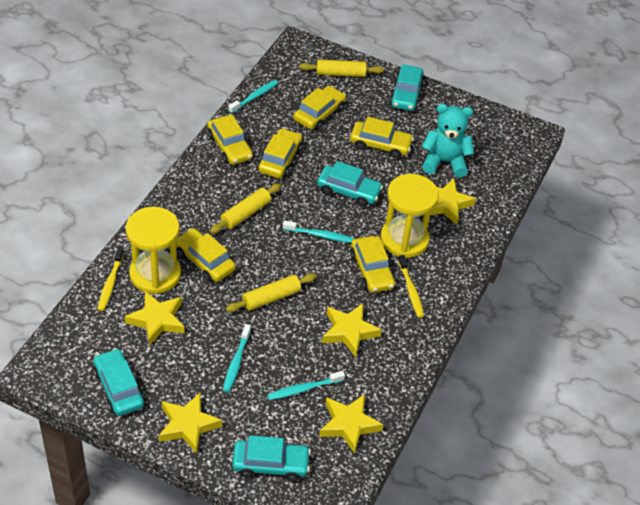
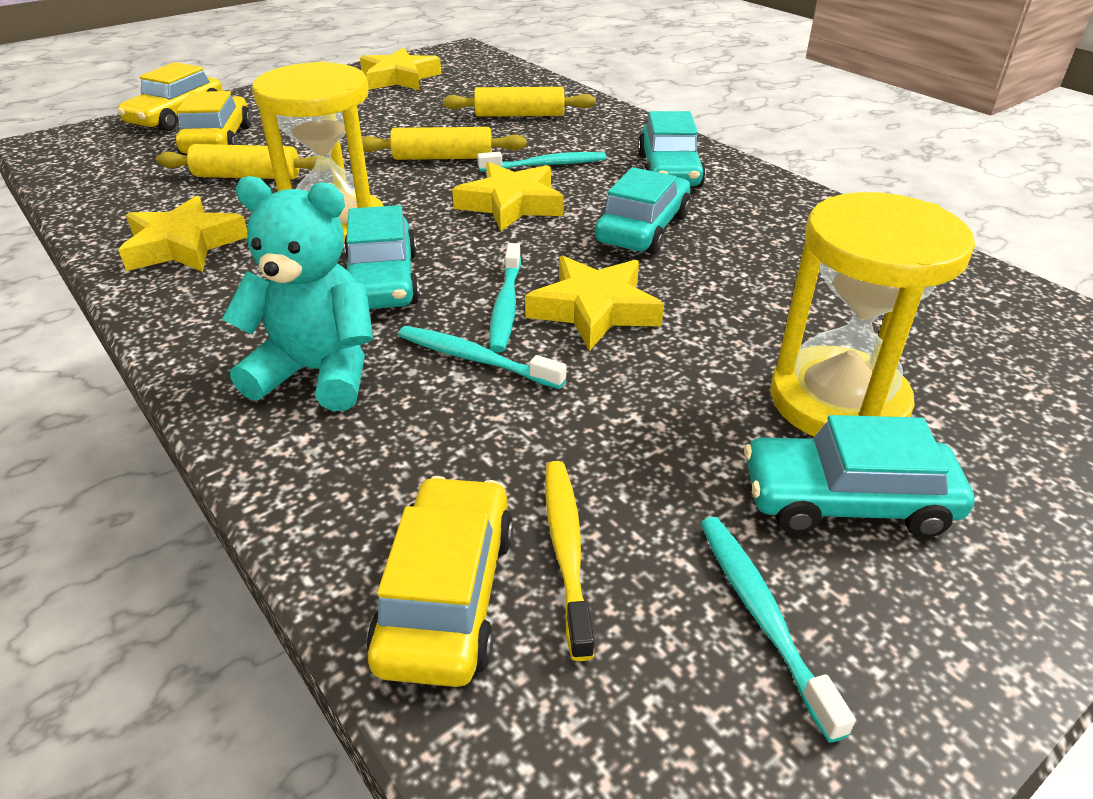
yellow car: 6 -> 3
yellow star: 5 -> 4
yellow toothbrush: 2 -> 1

